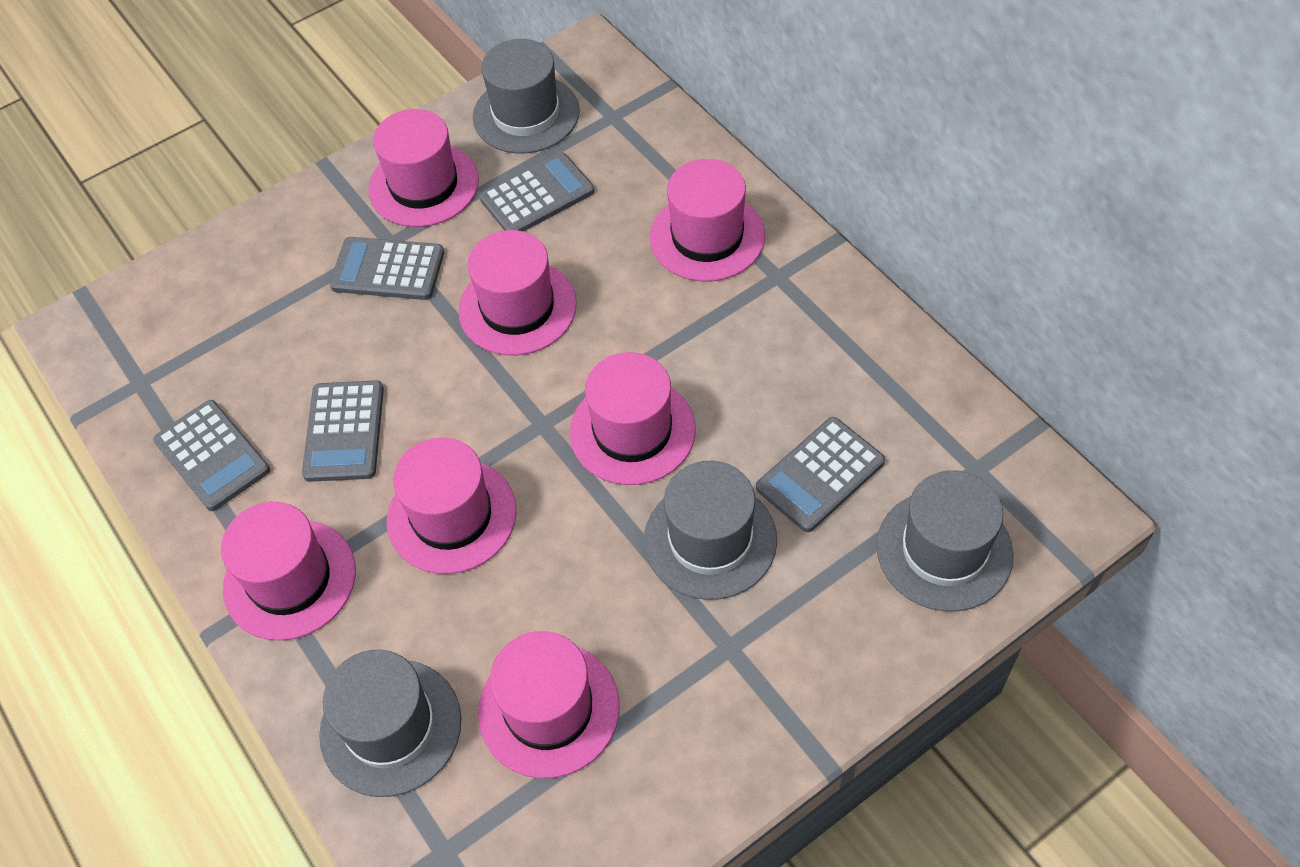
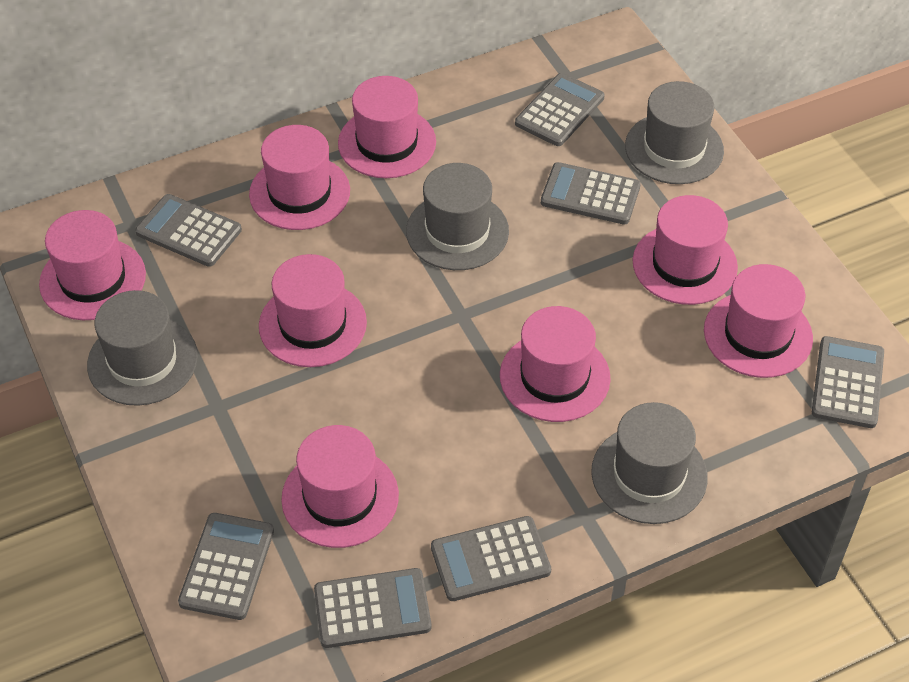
grey calculator: 5 -> 7
pink hat: 7 -> 8

